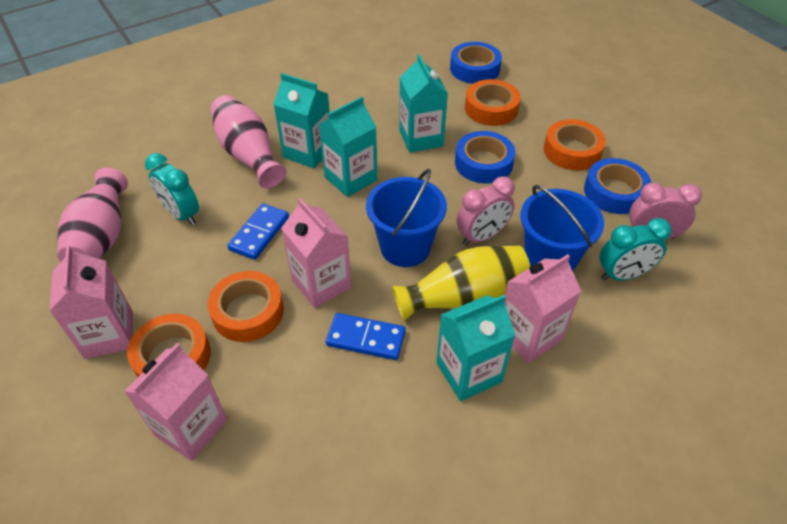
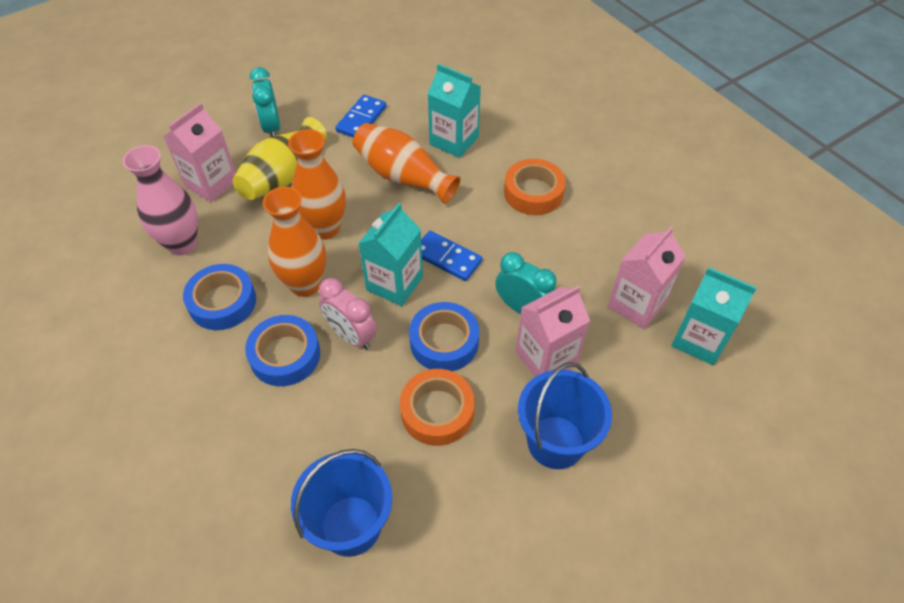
orange tape: 4 -> 2
orange vase: 0 -> 3
pink carton: 4 -> 3
pink clock: 2 -> 1
pink vase: 2 -> 1
turquoise carton: 4 -> 3

